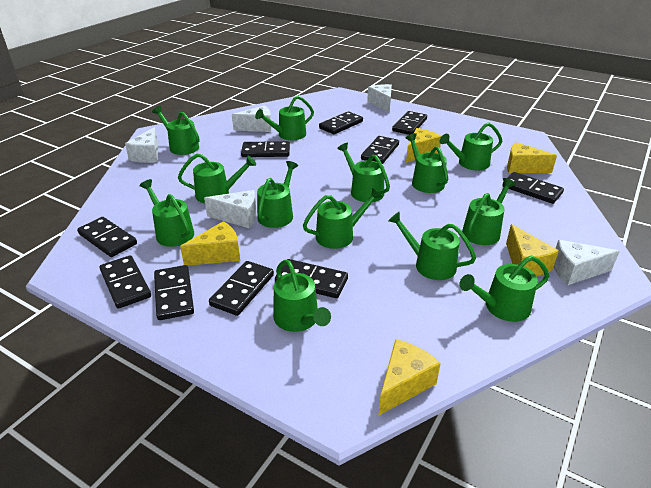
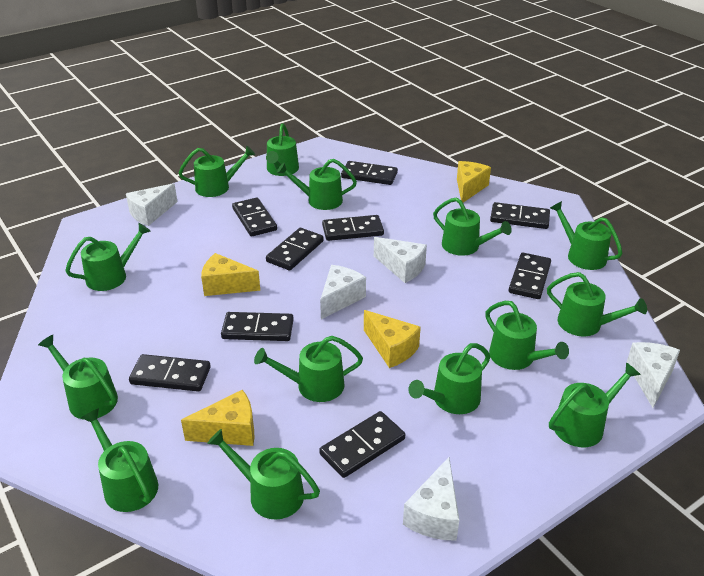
black domino: 10 -> 9
green watering can: 13 -> 14
yellow cheese: 5 -> 4

